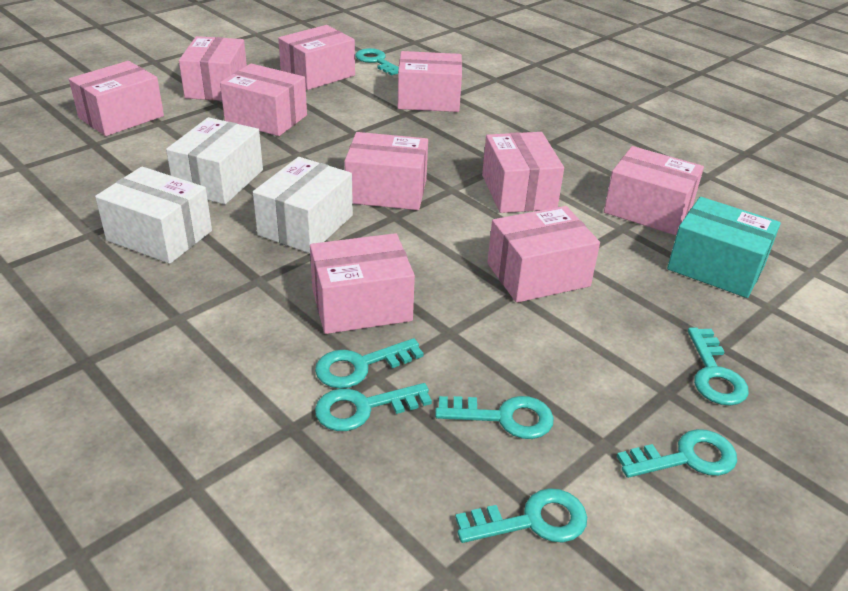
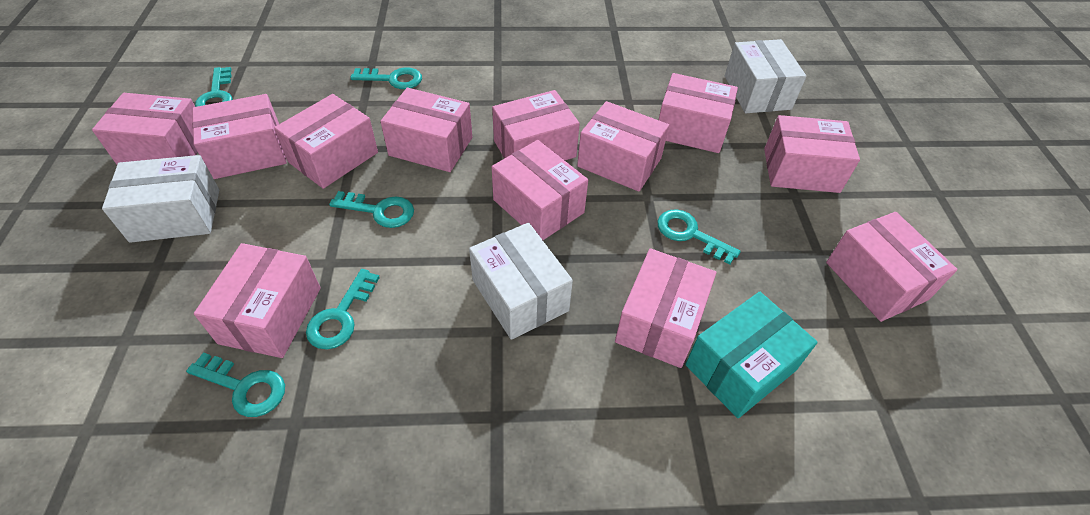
pink box: 10 -> 12
turquoise key: 7 -> 6

